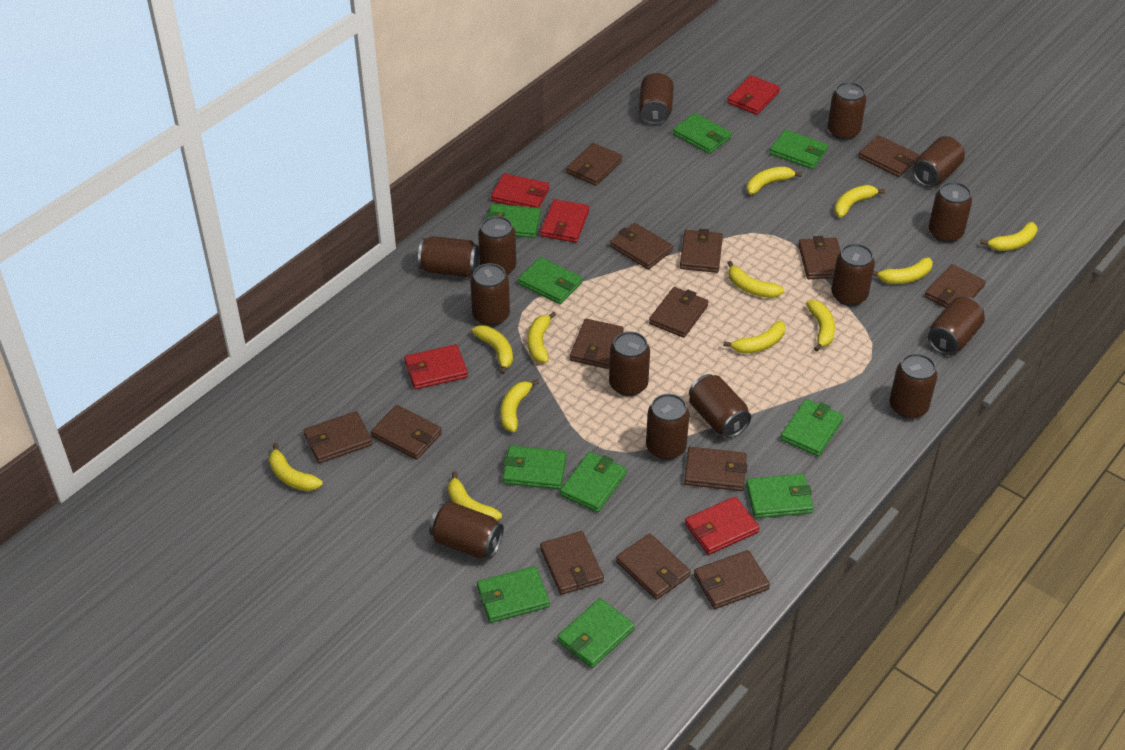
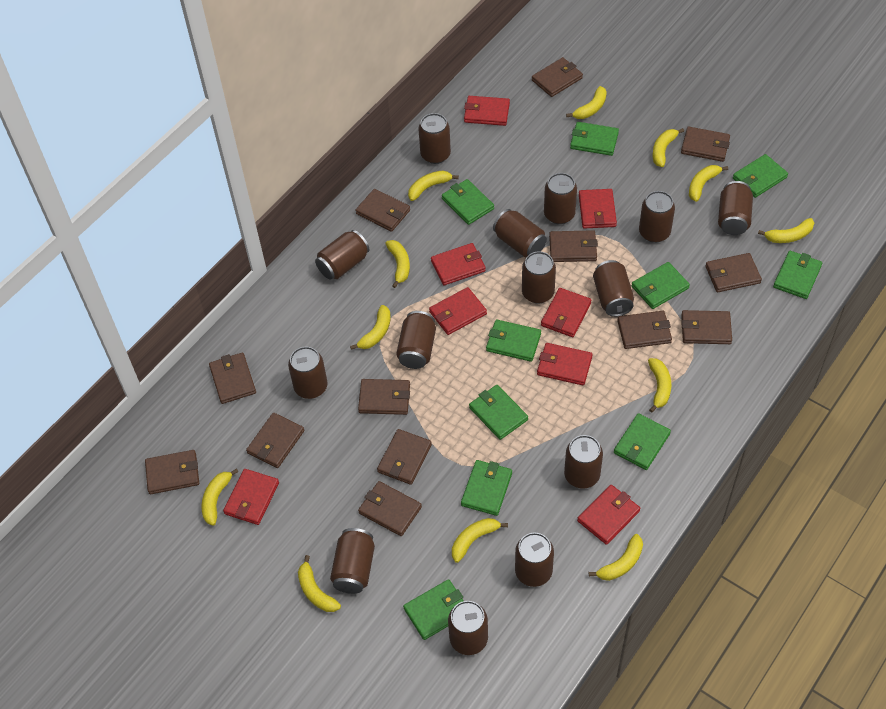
brown wallet: 14 -> 13
red wallet: 5 -> 8

